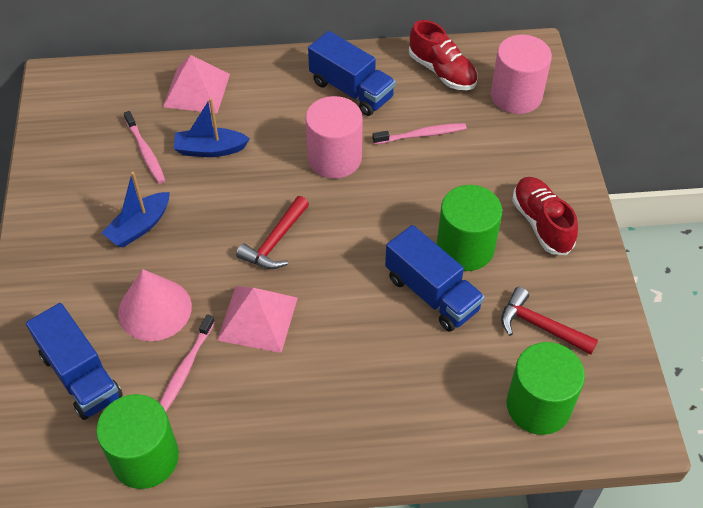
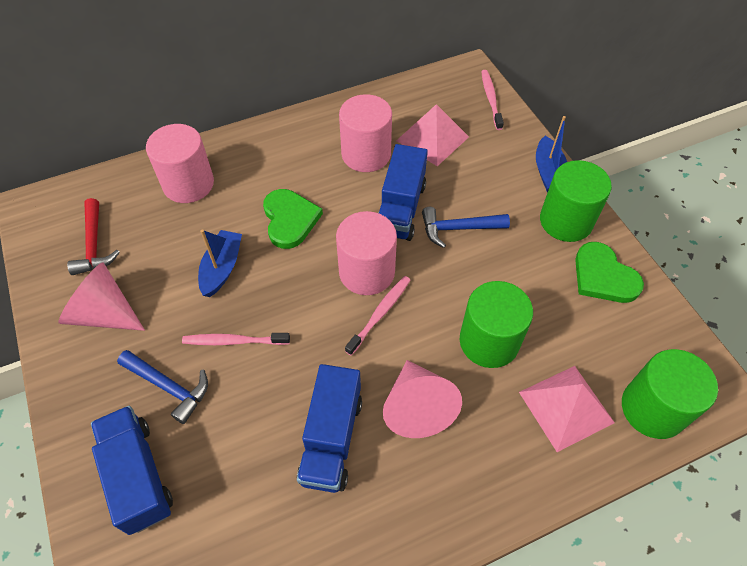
blue hammer: 0 -> 2
green heart: 0 -> 2
pink cone: 1 -> 2
pink cylinder: 2 -> 3
red hammer: 2 -> 1
red shoe: 2 -> 0

